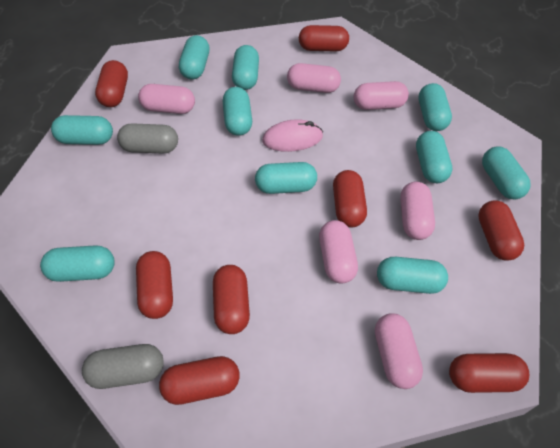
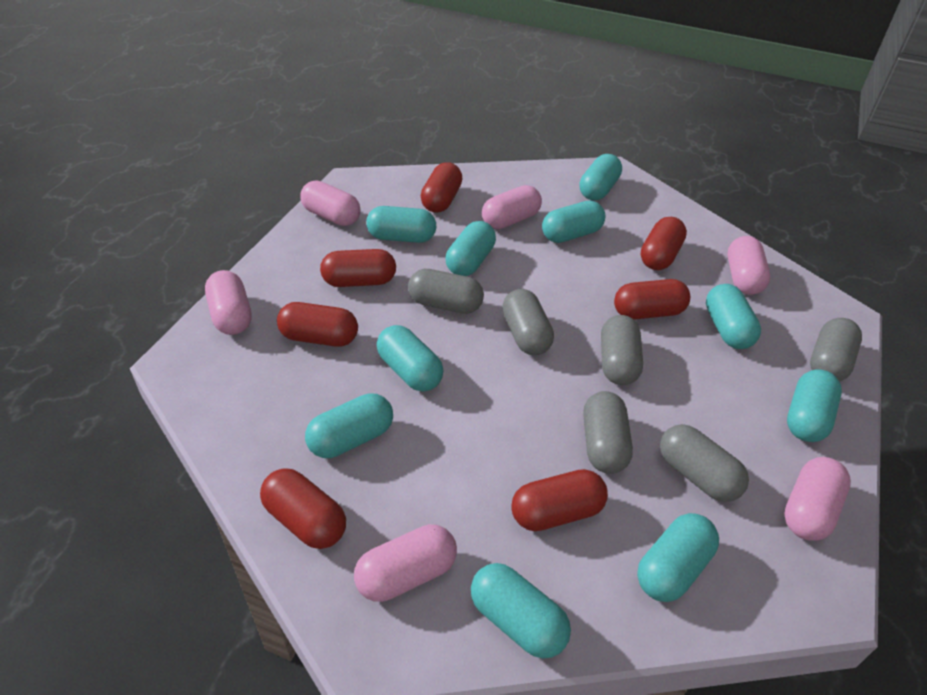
grey capsule: 2 -> 6
pink mouse: 1 -> 0
red capsule: 8 -> 7

